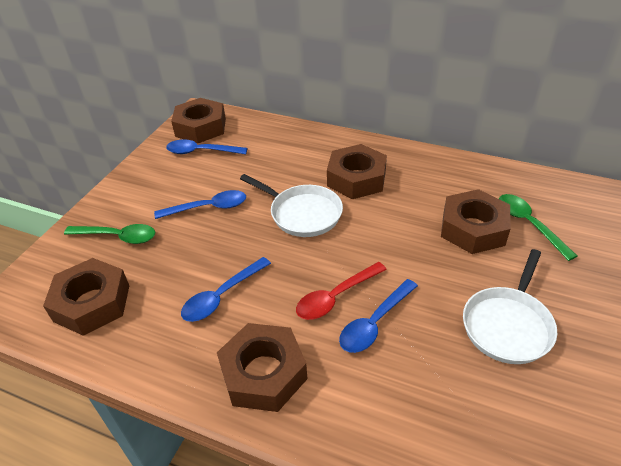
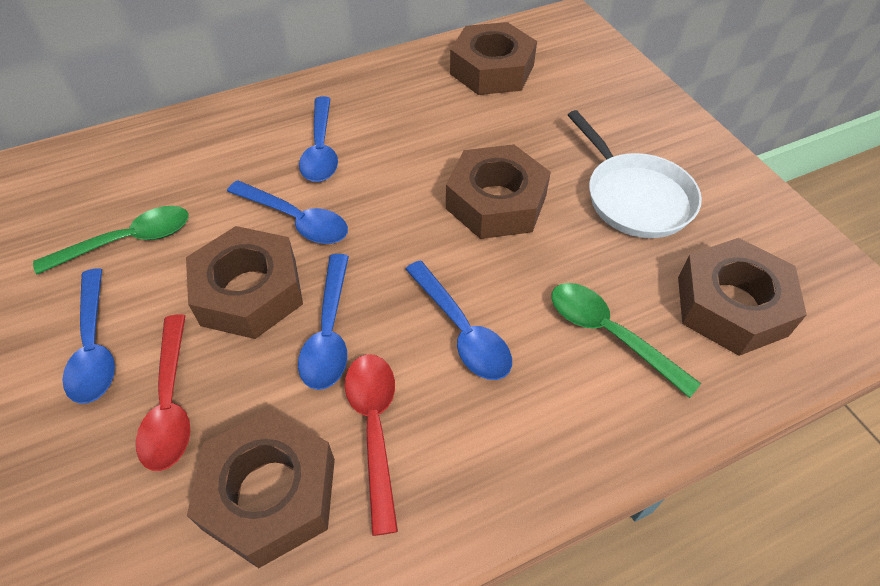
blue spoon: 4 -> 5
red spoon: 1 -> 2
white pan: 2 -> 1

